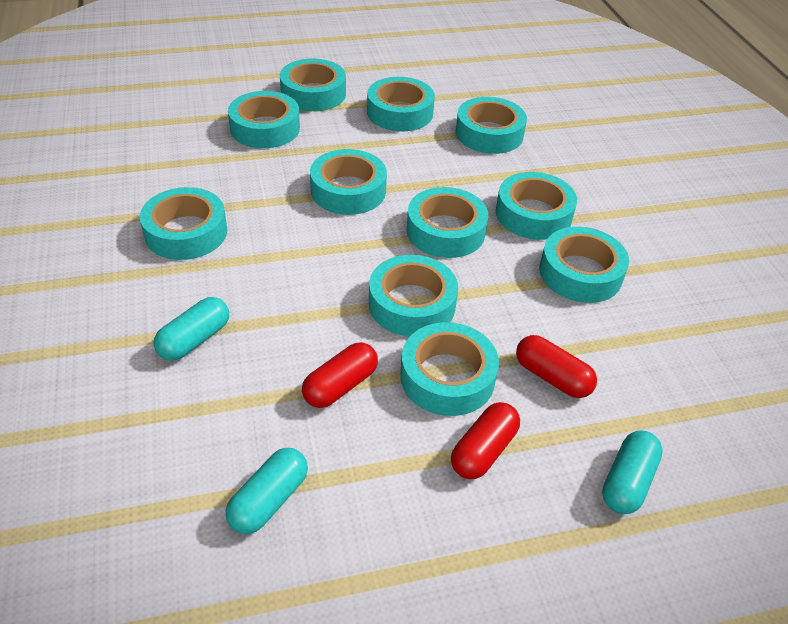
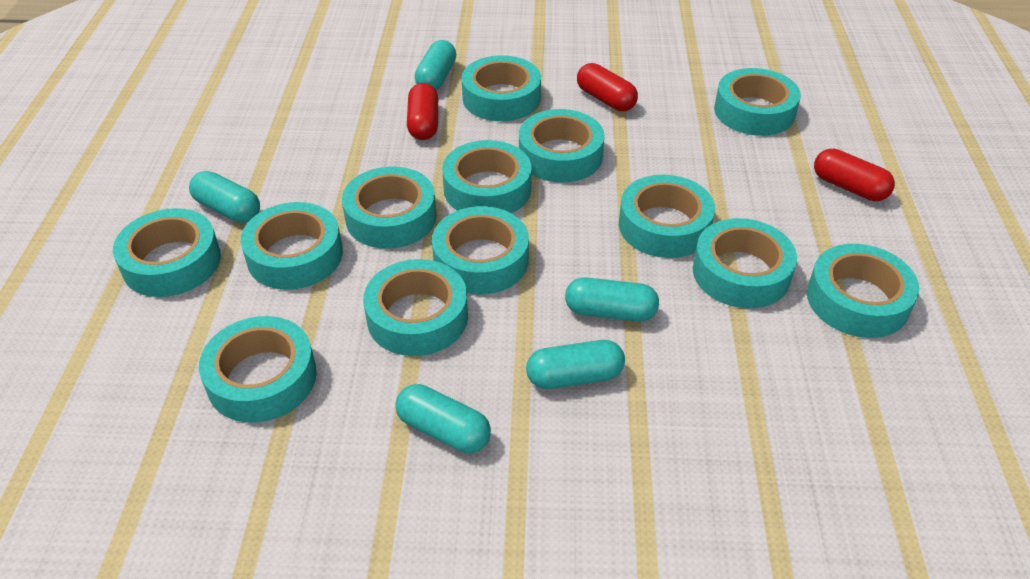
turquoise capsule: 3 -> 5
turquoise tape: 11 -> 13

